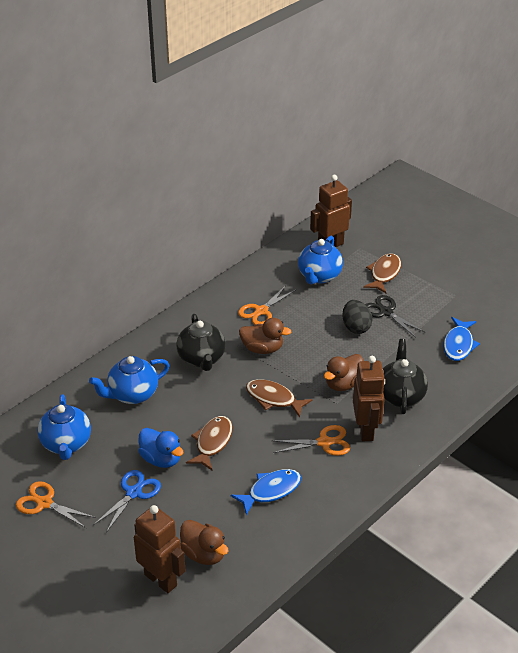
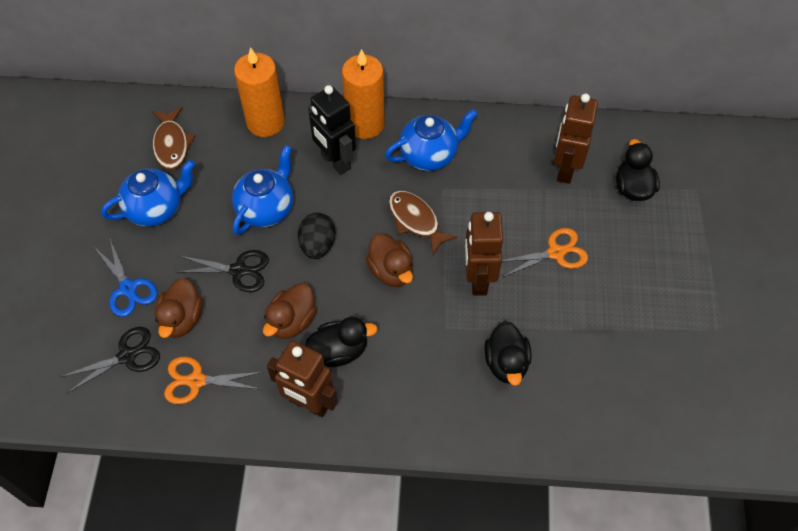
black duck: 0 -> 3
black robot: 0 -> 1
black scissors: 1 -> 2
black teapot: 2 -> 0
blue duck: 1 -> 0
blue fish: 2 -> 0
brown fish: 3 -> 2
orange candle: 0 -> 2
orange scissors: 3 -> 2

